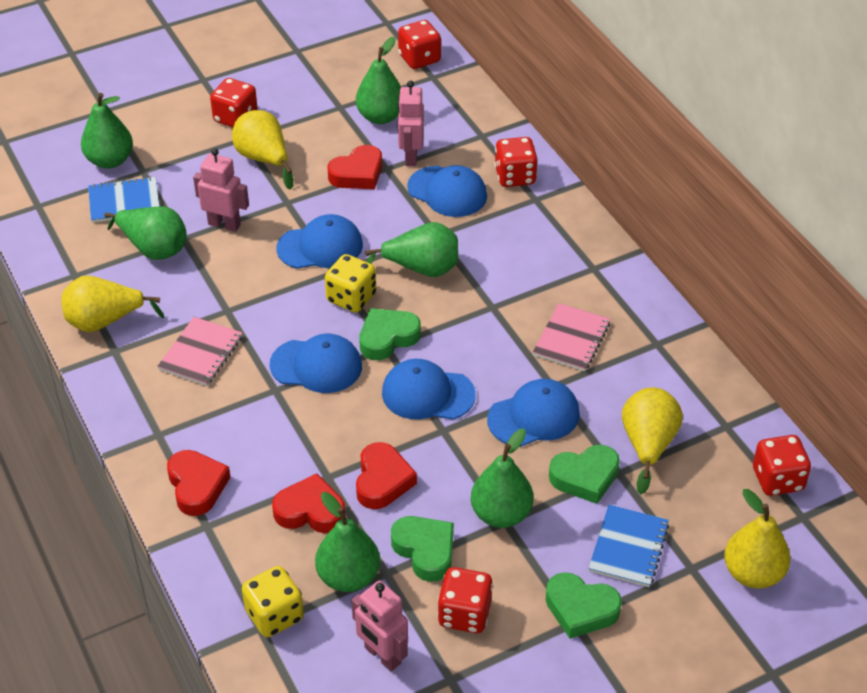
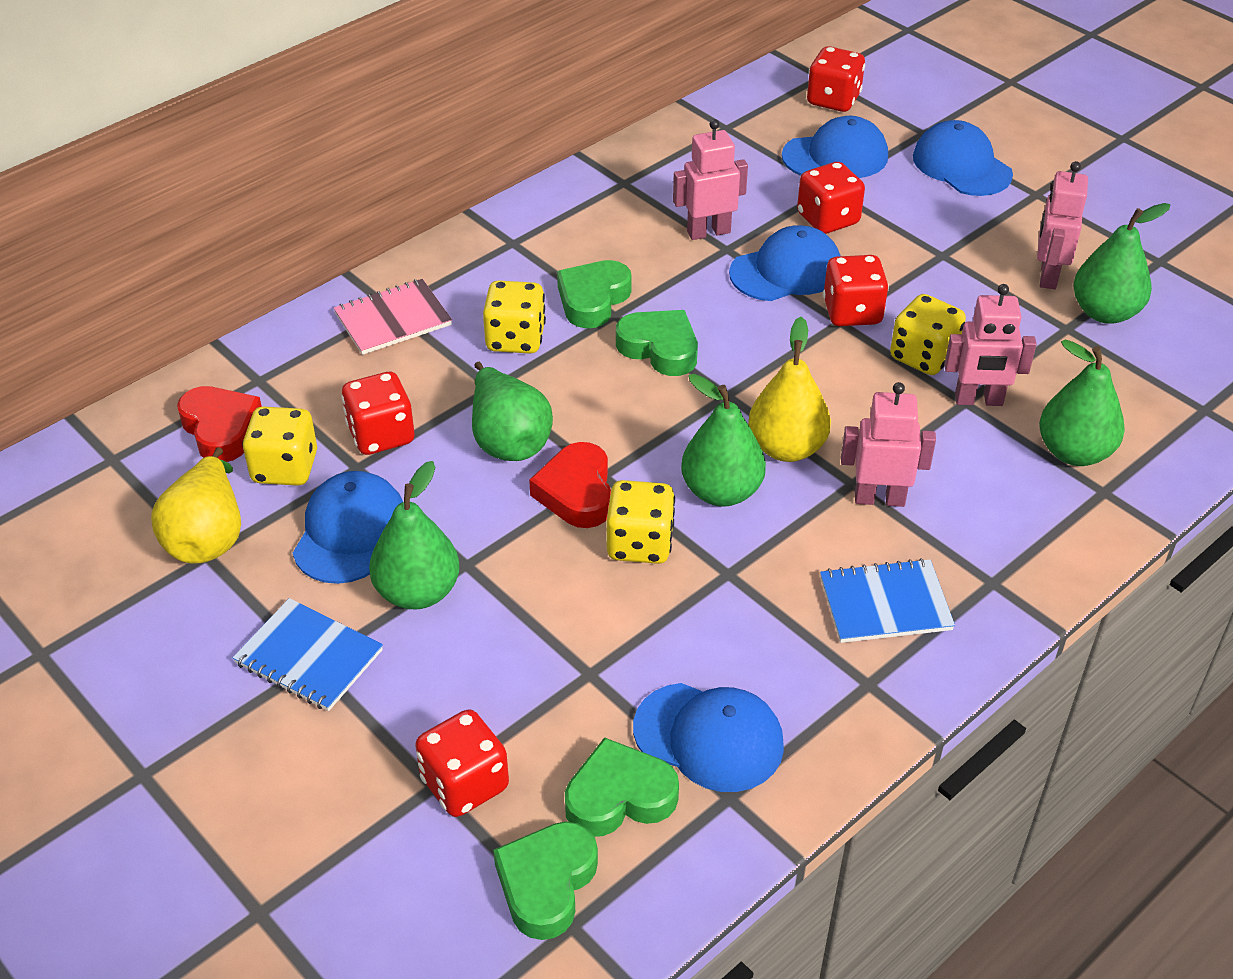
green pear: 6 -> 5
pink notebook: 2 -> 1
pink robot: 3 -> 4
red heart: 4 -> 2
yellow dice: 2 -> 4
yellow pear: 4 -> 2

